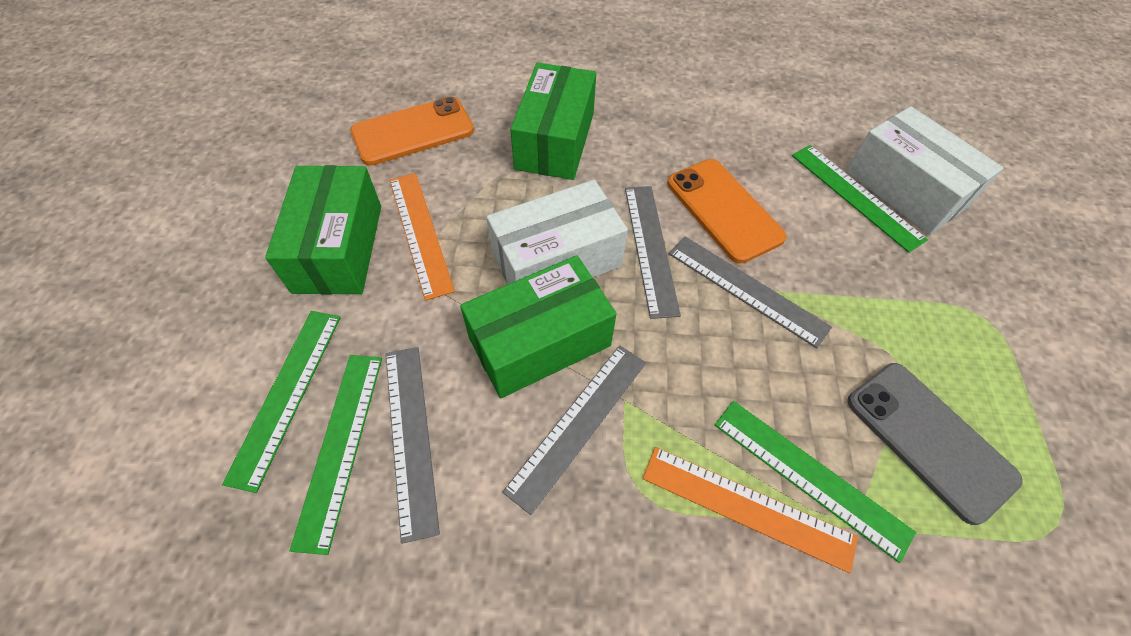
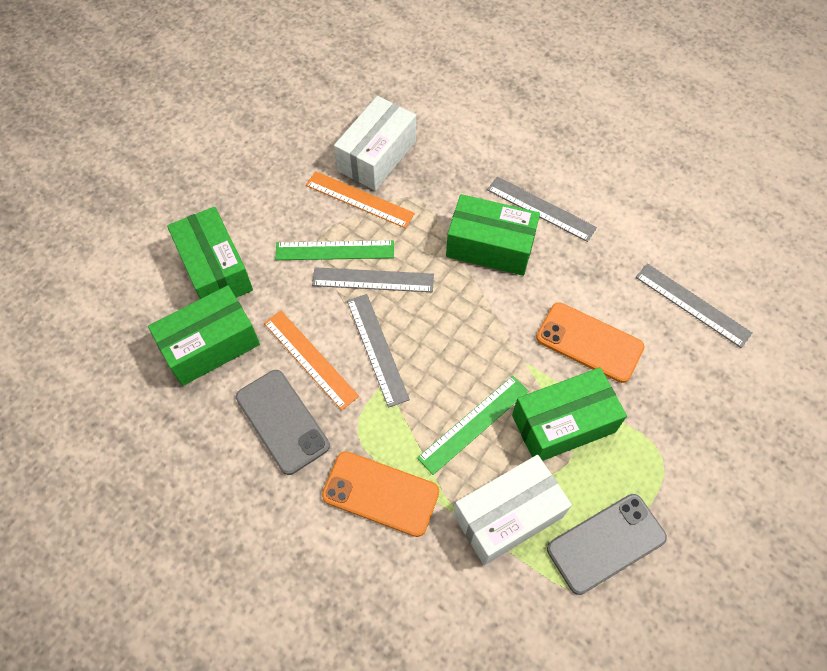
green box: 3 -> 4
green ruler: 4 -> 2
grey phone: 1 -> 2

